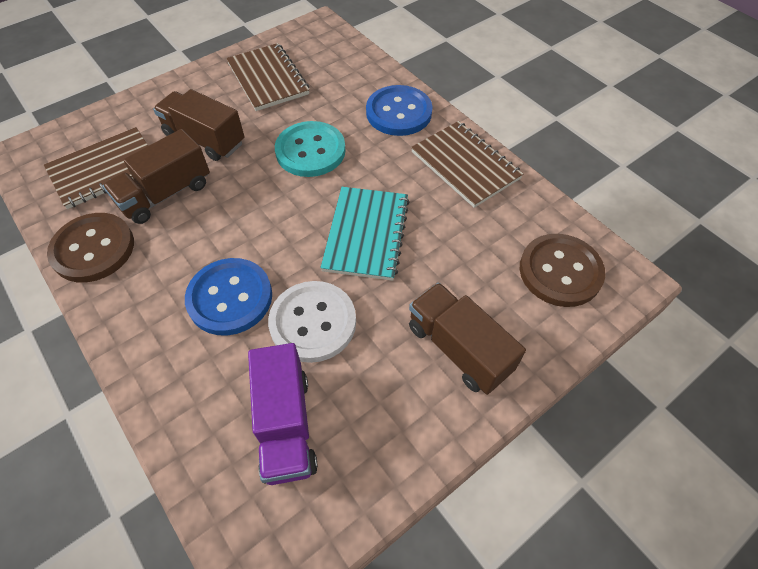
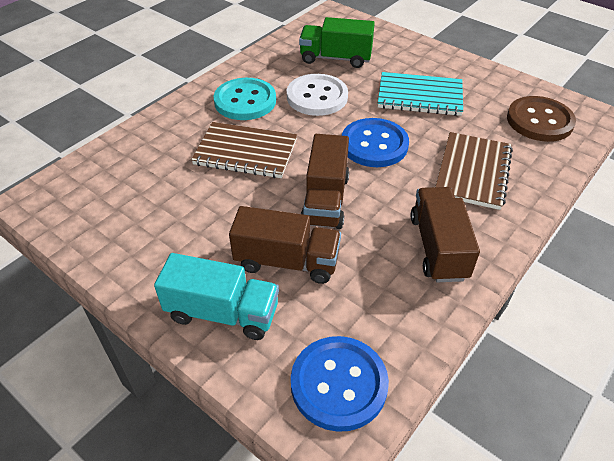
brown button: 2 -> 1
brown notebook: 3 -> 2
green truck: 0 -> 1
purple truck: 1 -> 0
turquoise truck: 0 -> 1

